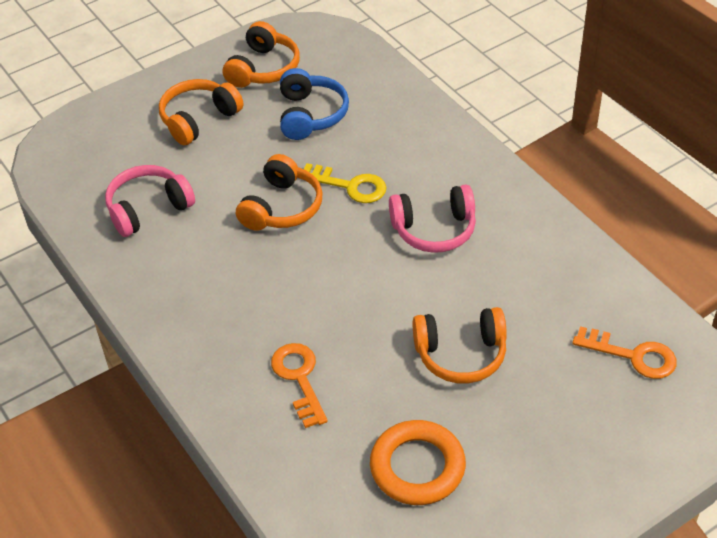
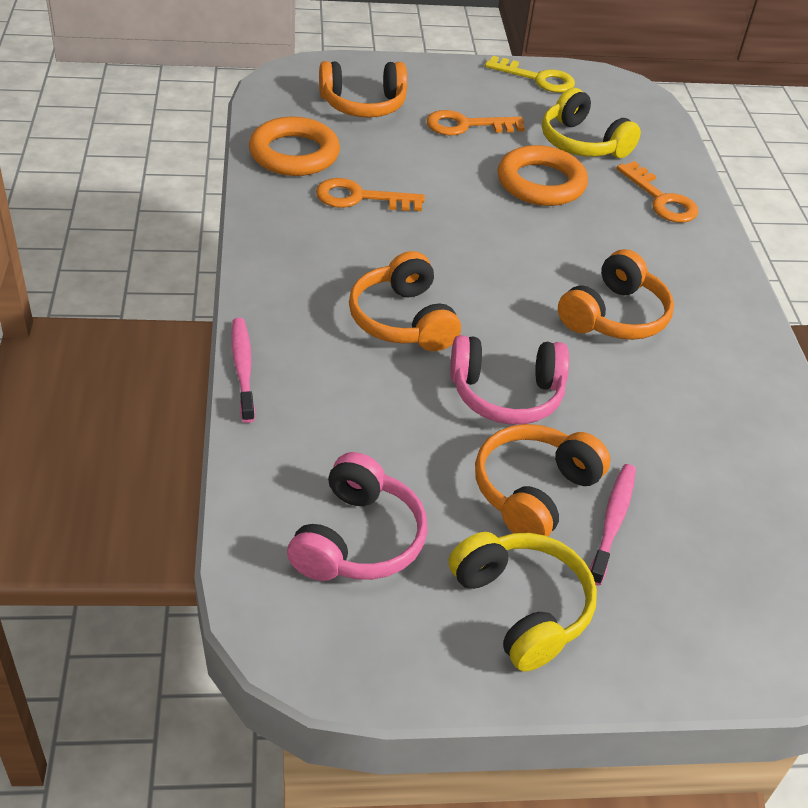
blue headphones: 1 -> 0
orange key: 2 -> 3
orange ring: 1 -> 2
pink toothbrush: 0 -> 2
yellow headphones: 0 -> 2

